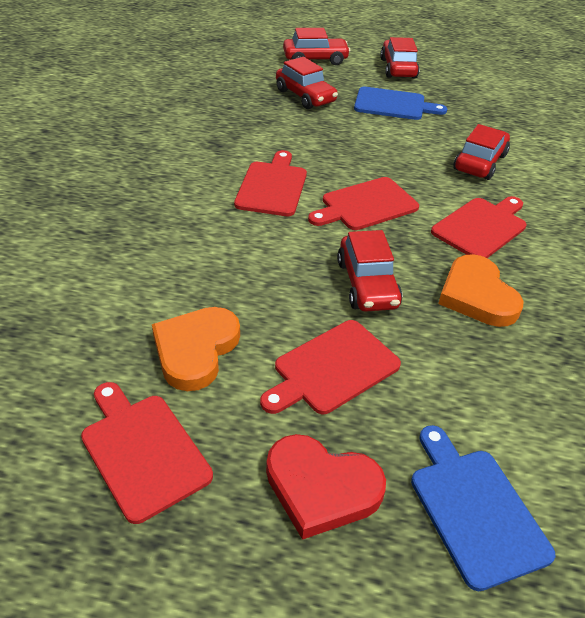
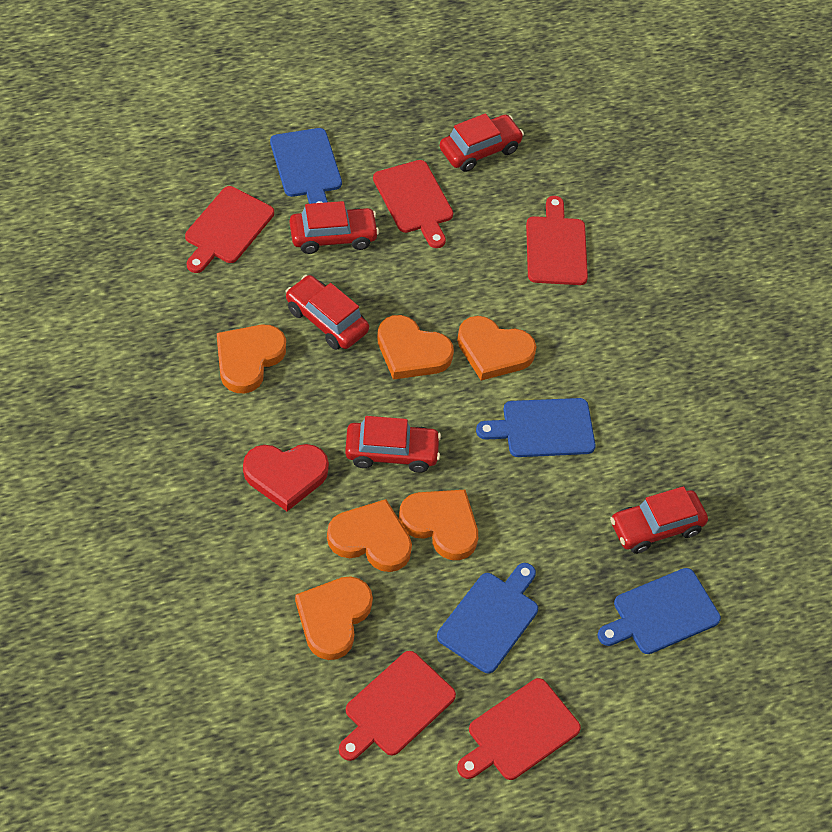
blue cutting board: 2 -> 4
orange heart: 2 -> 6

